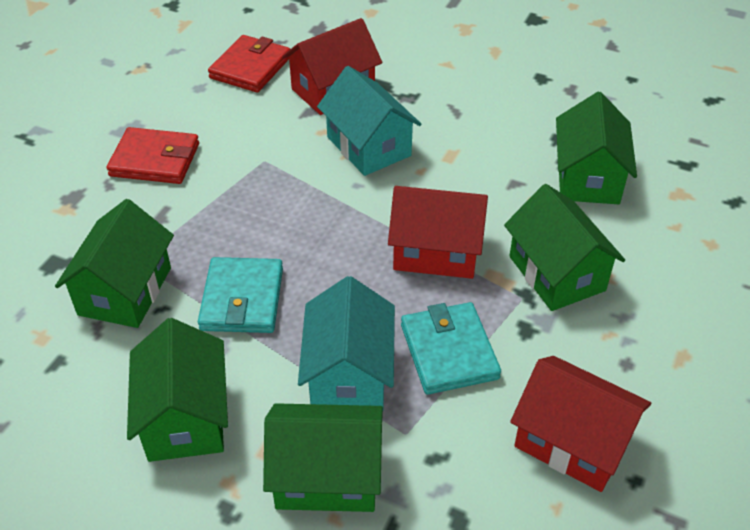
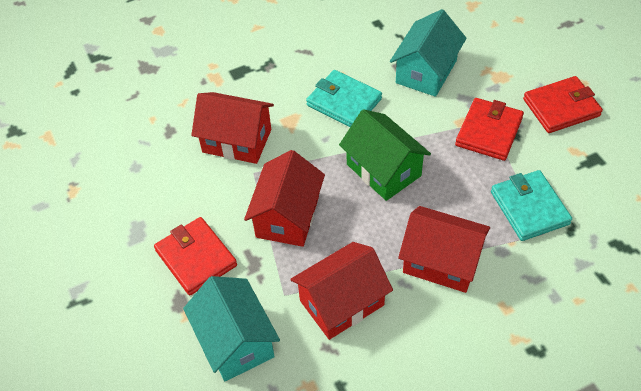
green house: 5 -> 1
red house: 3 -> 4
red wallet: 2 -> 3

